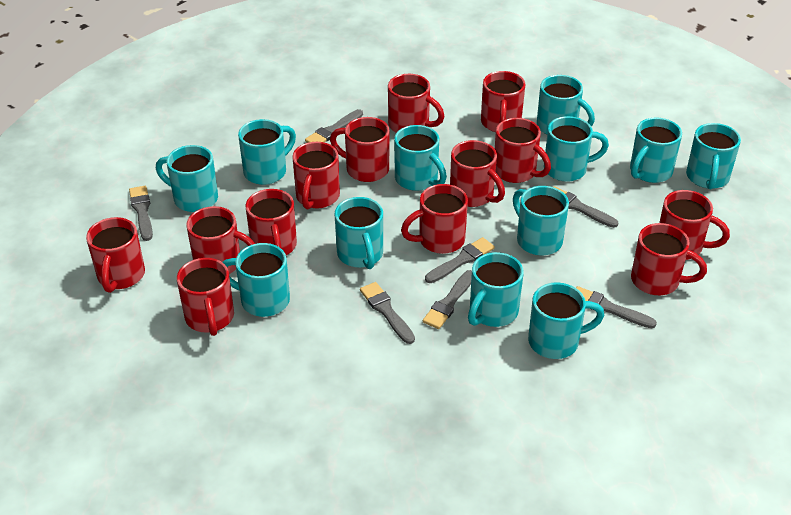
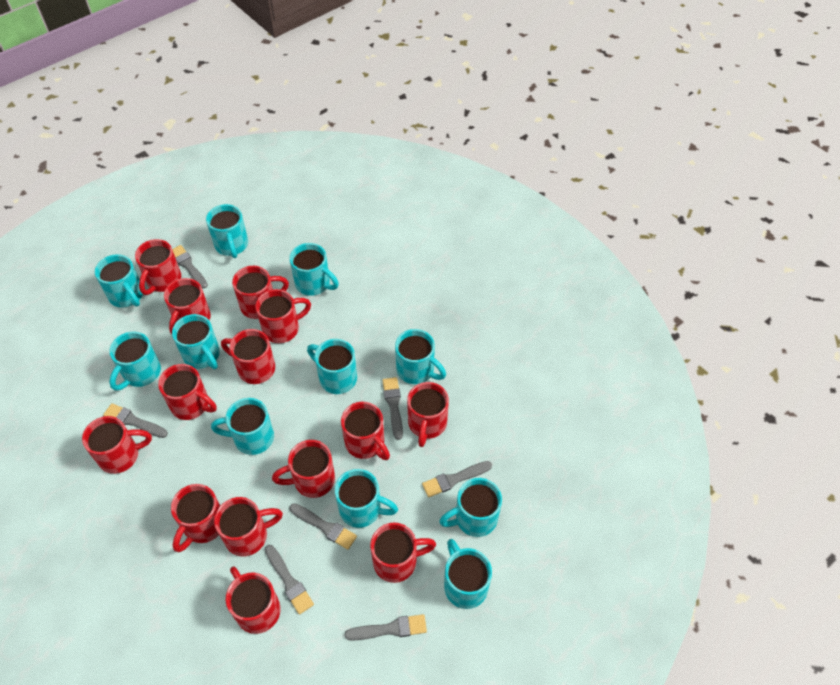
red mug: 13 -> 14
turquoise mug: 12 -> 11

